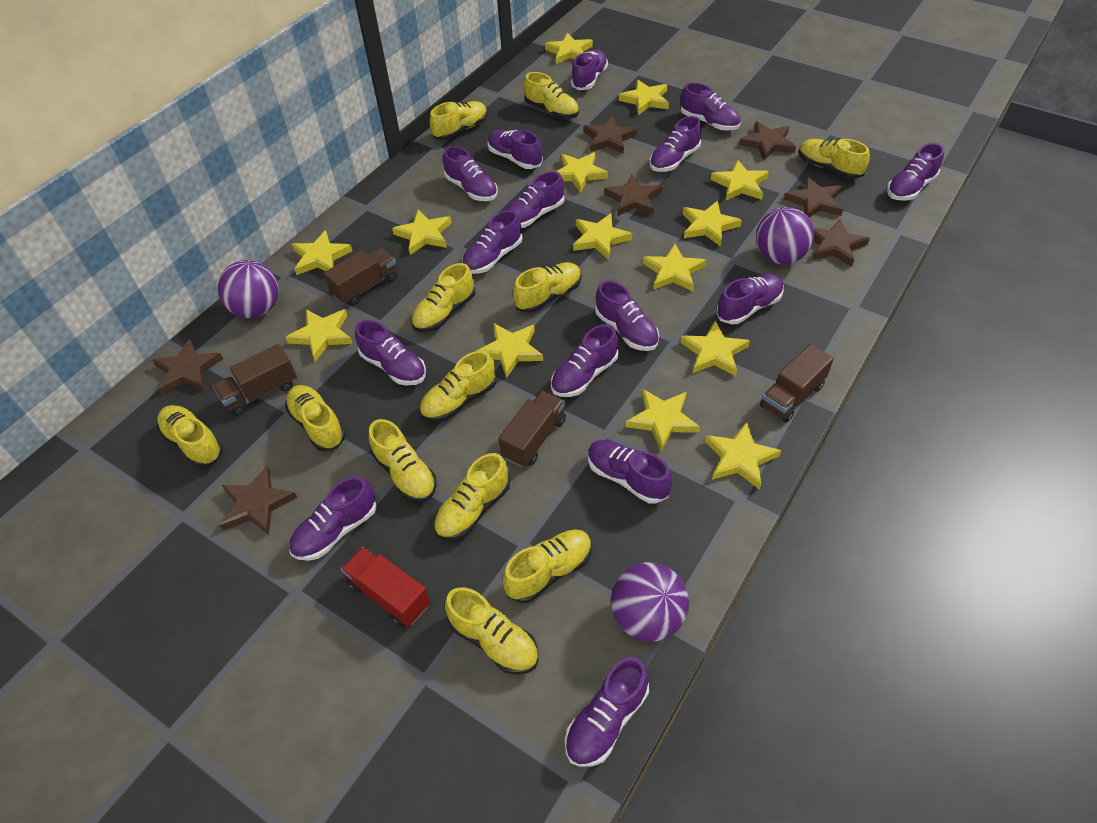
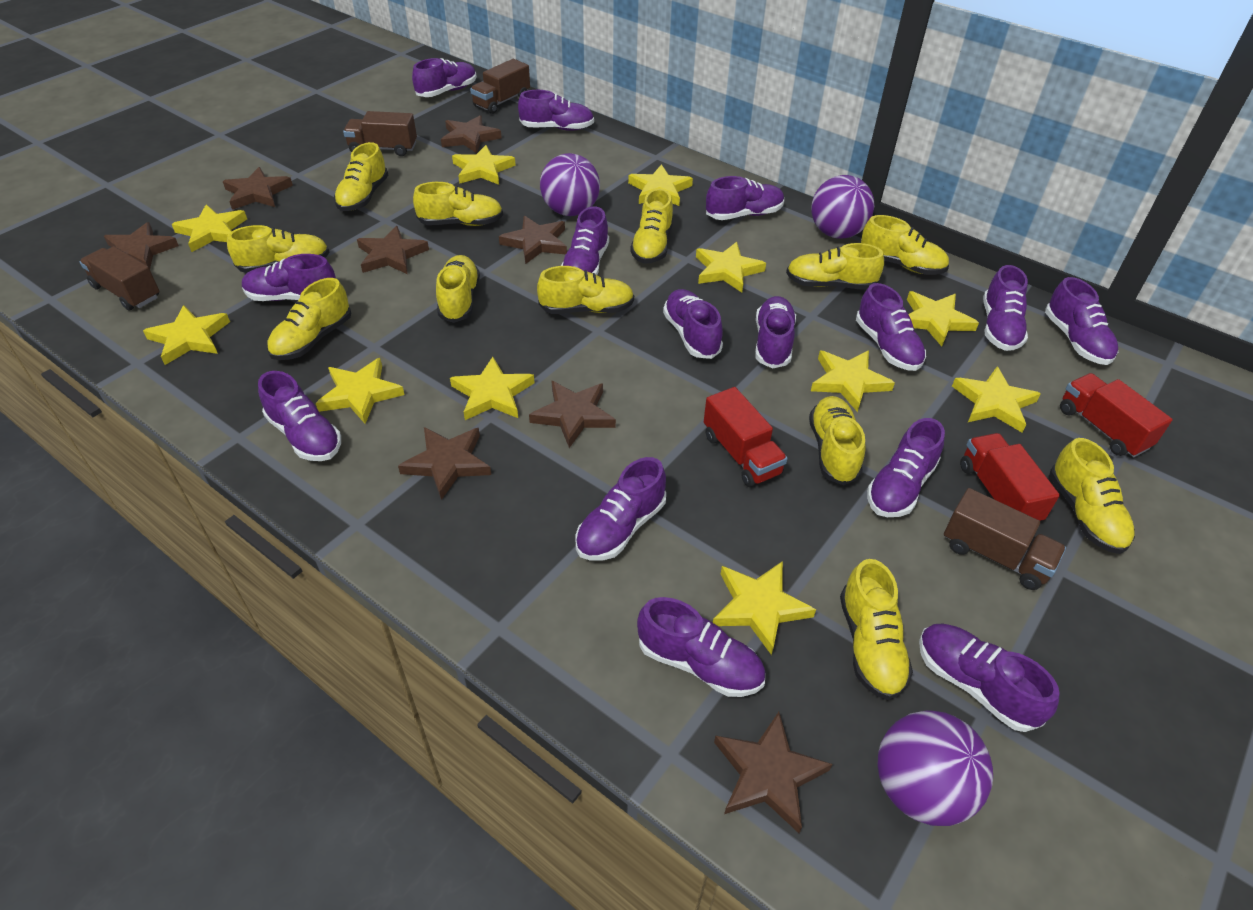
brown star: 7 -> 8
red truck: 1 -> 3
yellow star: 14 -> 11

